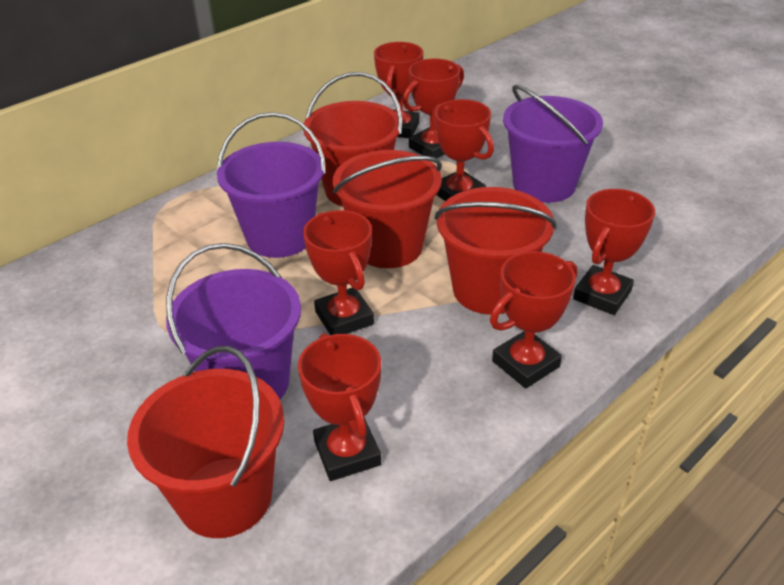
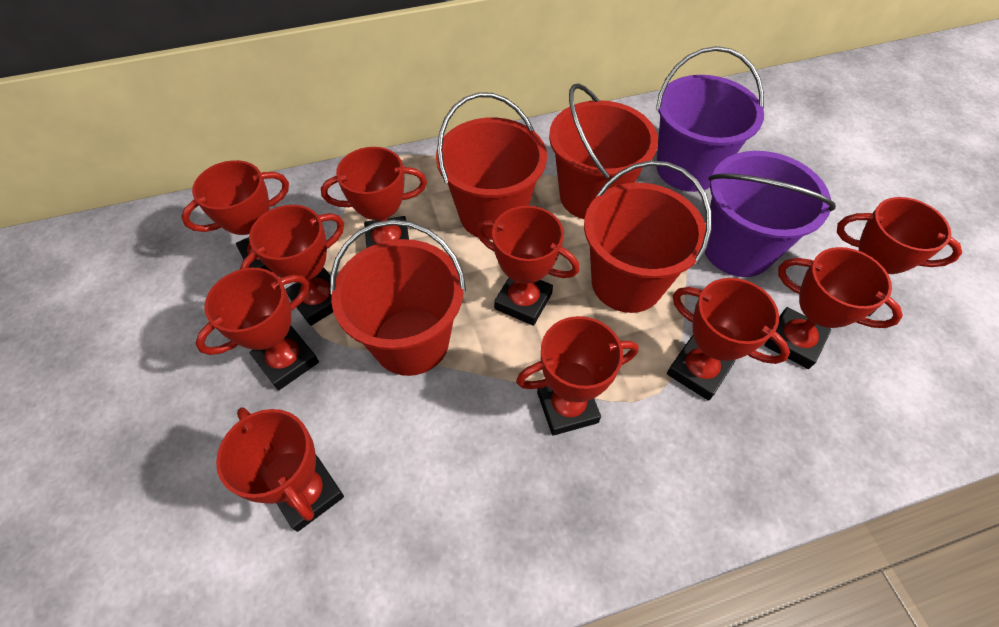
purple bucket: 3 -> 2
red trophy: 7 -> 10

